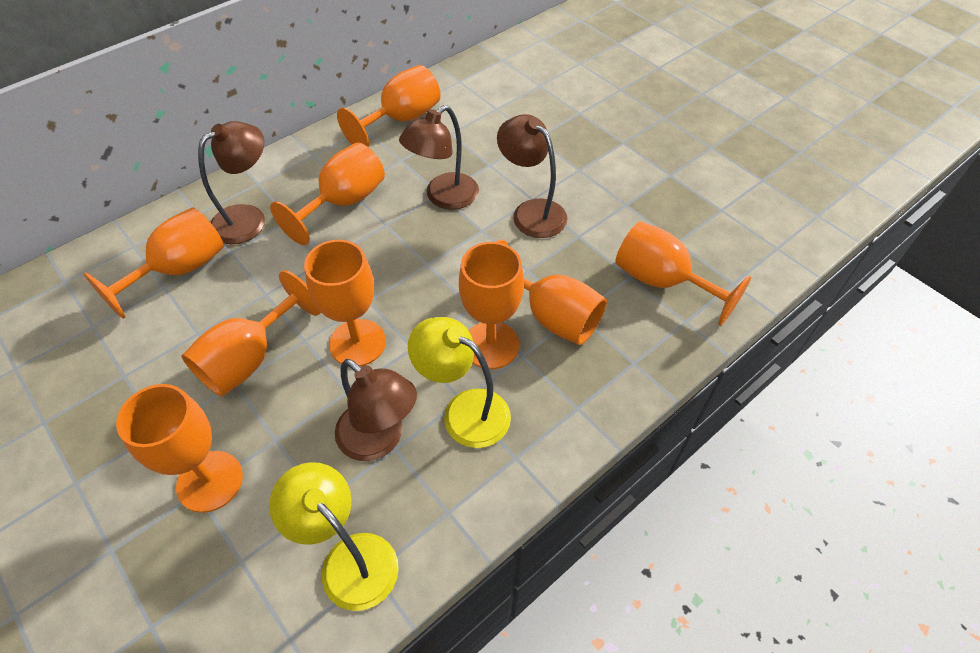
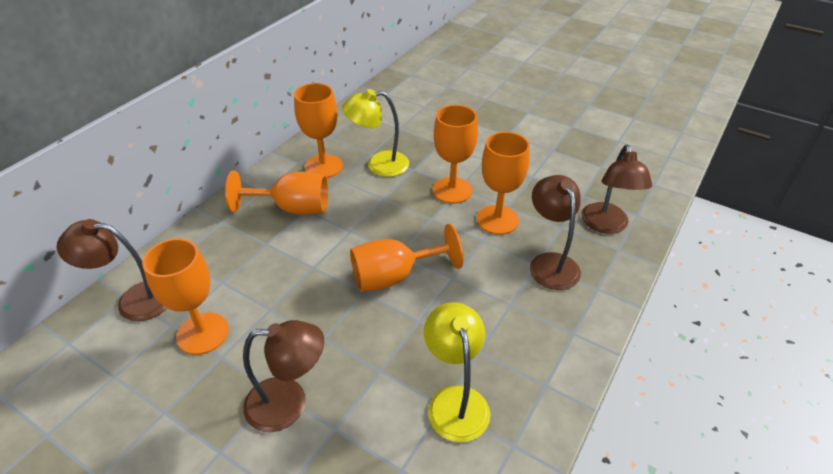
orange goblet: 9 -> 6

